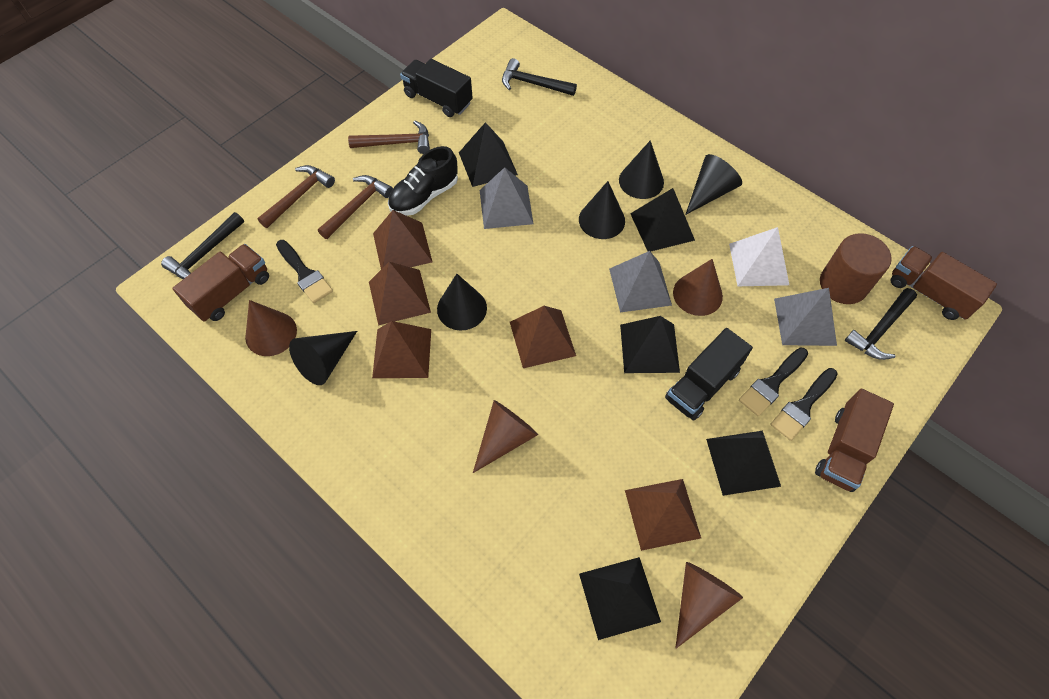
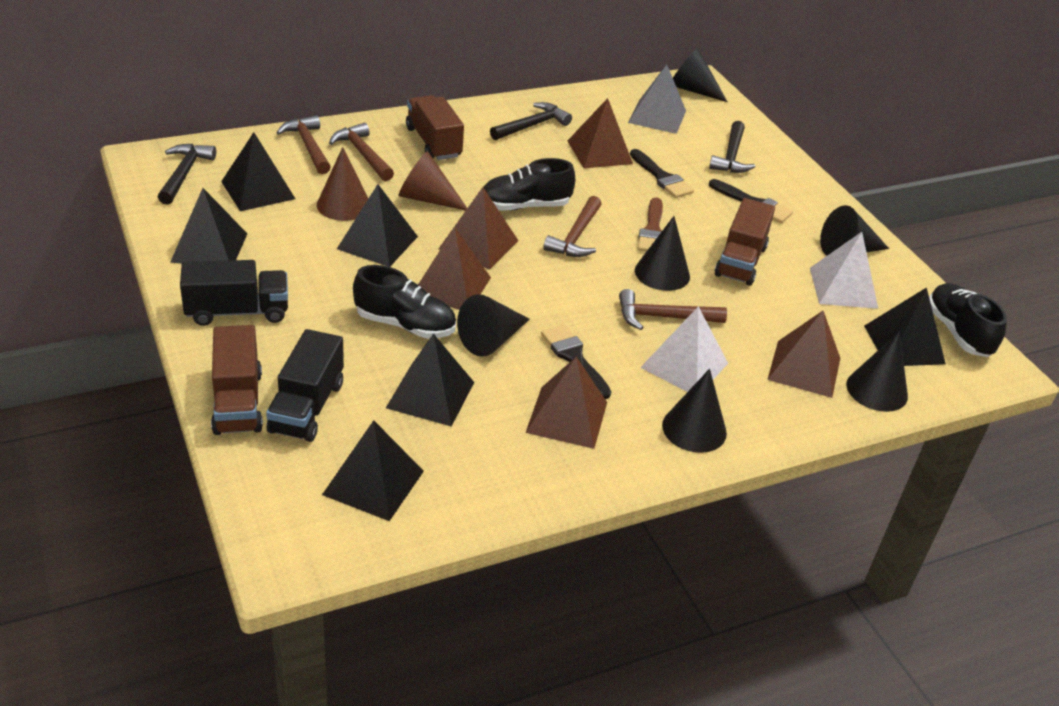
black cone: 5 -> 6
black pyramid: 5 -> 6
black shoe: 1 -> 3
brown brush: 0 -> 1
brown cone: 4 -> 2
brown cylinder: 1 -> 0
brown hammer: 3 -> 4
grey pyramid: 3 -> 1
white pyramid: 1 -> 2

